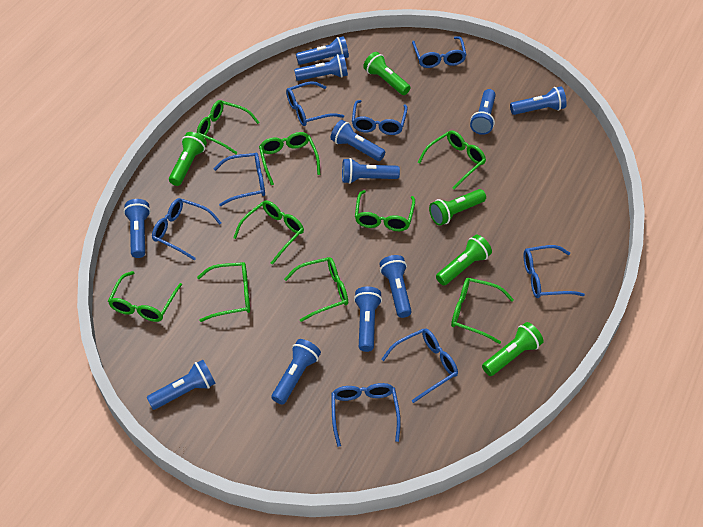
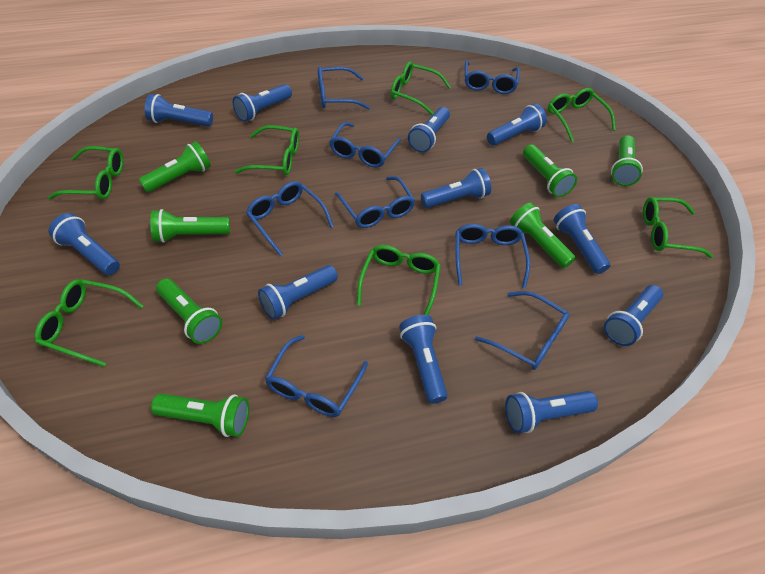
green flashlight: 5 -> 7
green glasses: 9 -> 7

